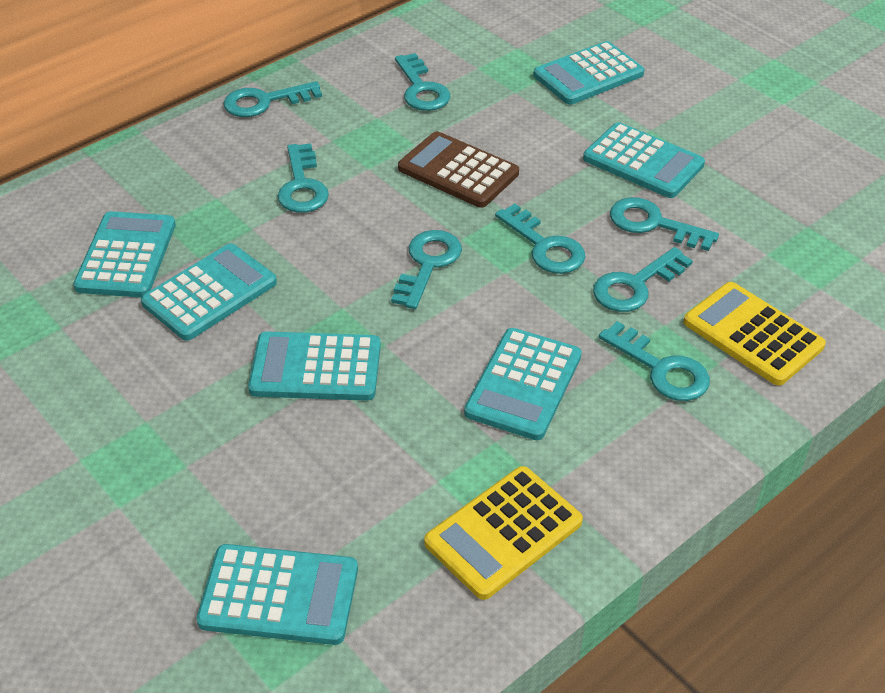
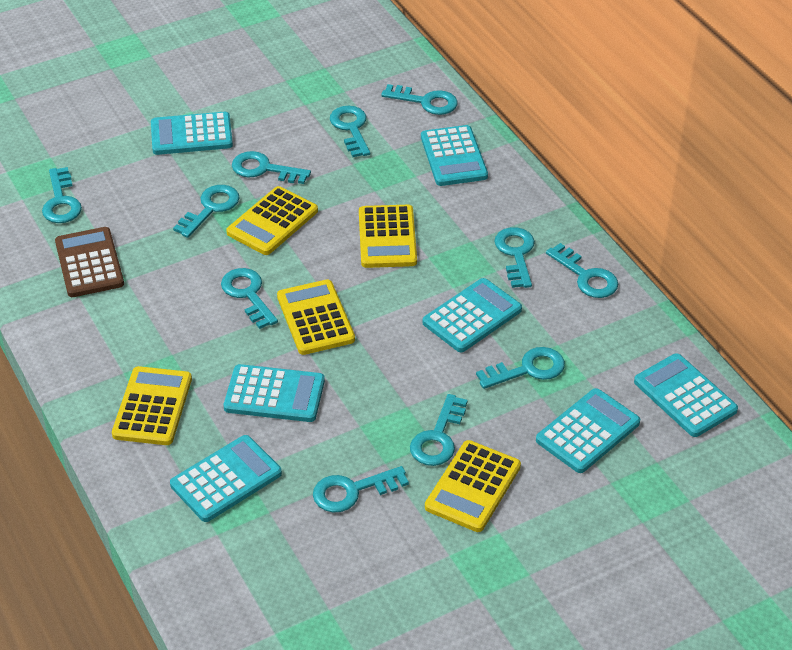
turquoise key: 8 -> 11
yellow calculator: 2 -> 5

